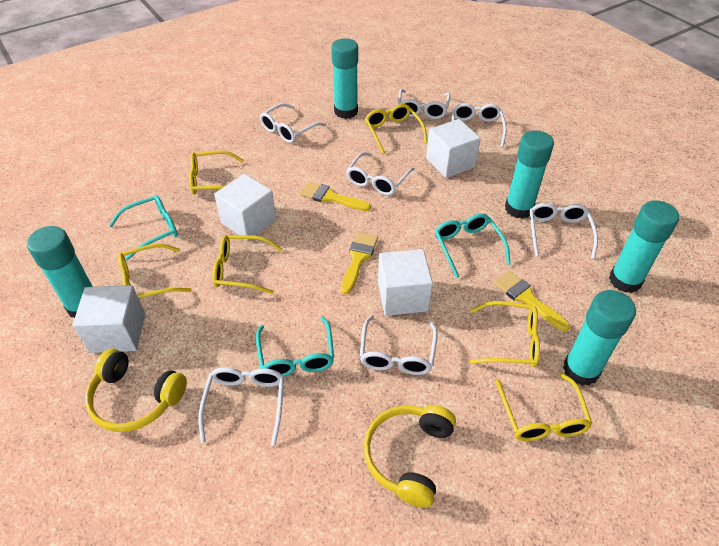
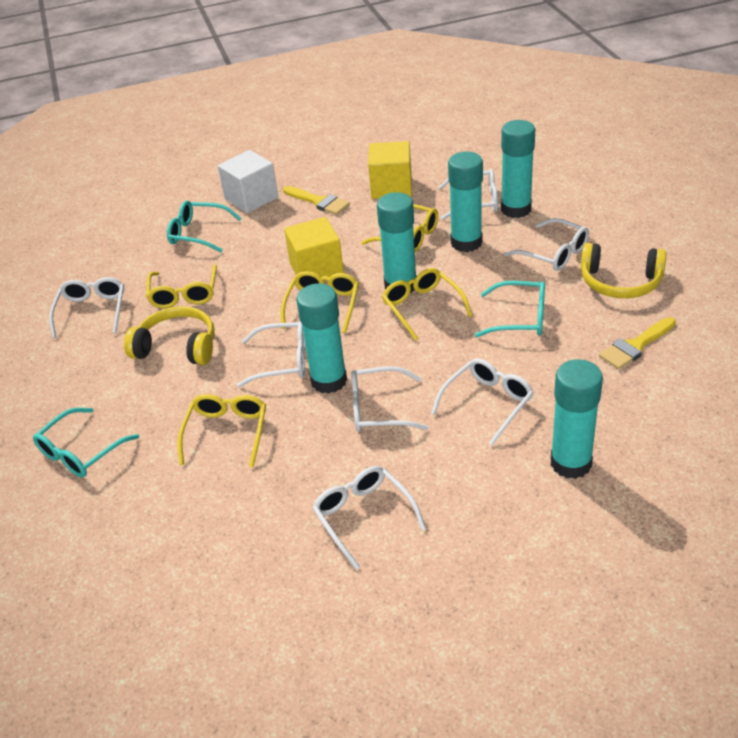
white cube: 4 -> 1
yellow brush: 3 -> 2
yellow cube: 0 -> 2
yellow glasses: 6 -> 5

